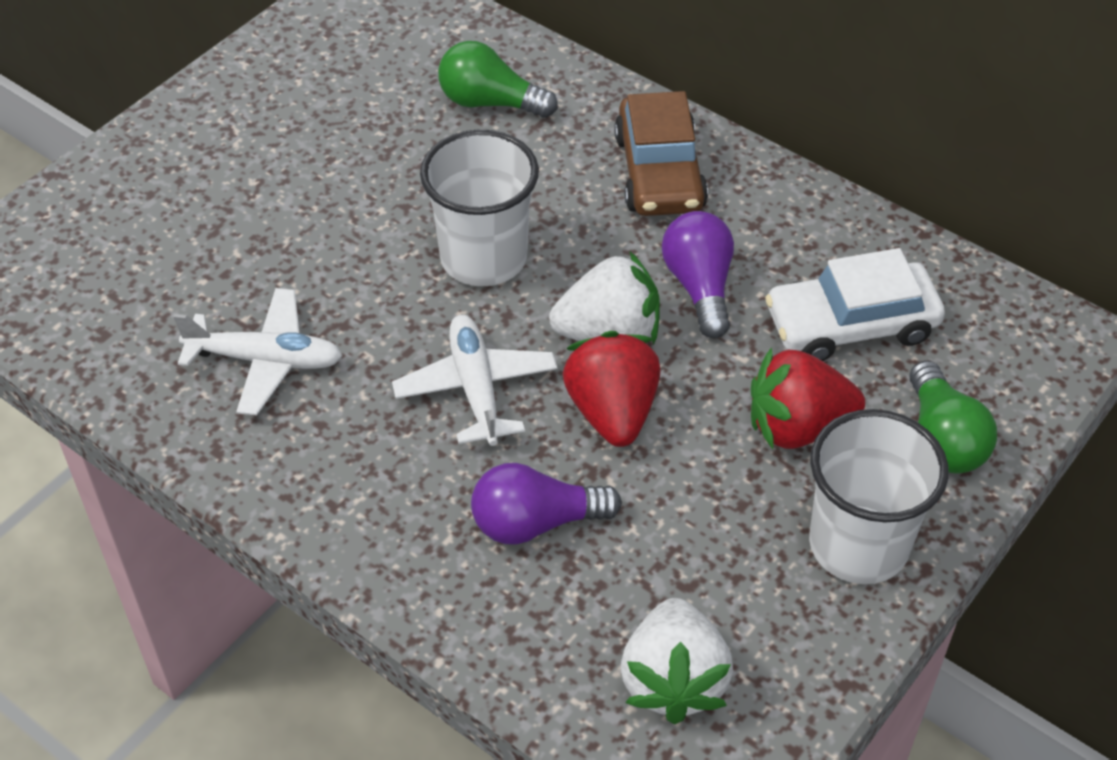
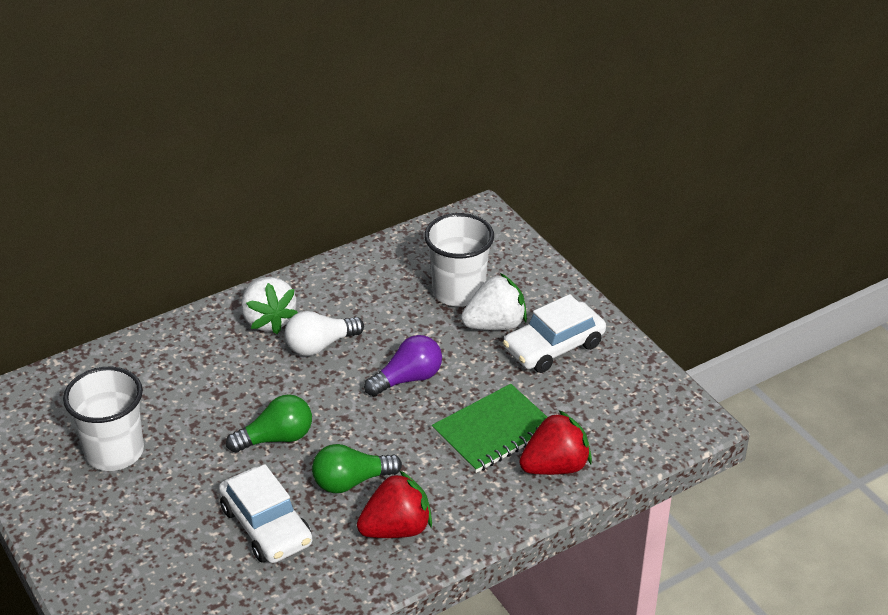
brown car: 1 -> 0
green notebook: 0 -> 1
purple light bulb: 2 -> 1
white car: 1 -> 2
white light bulb: 0 -> 1
white plane: 2 -> 0

